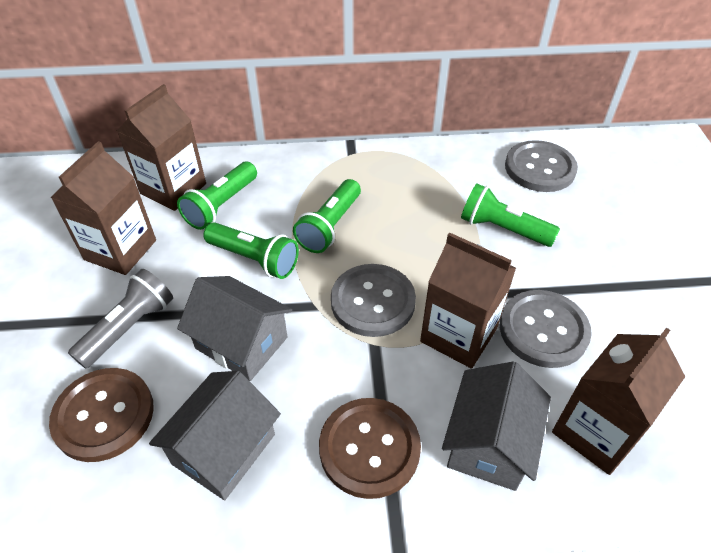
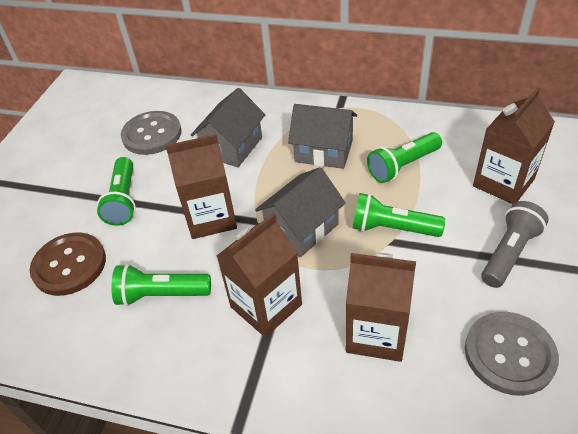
brown button: 2 -> 1
grey button: 3 -> 2

